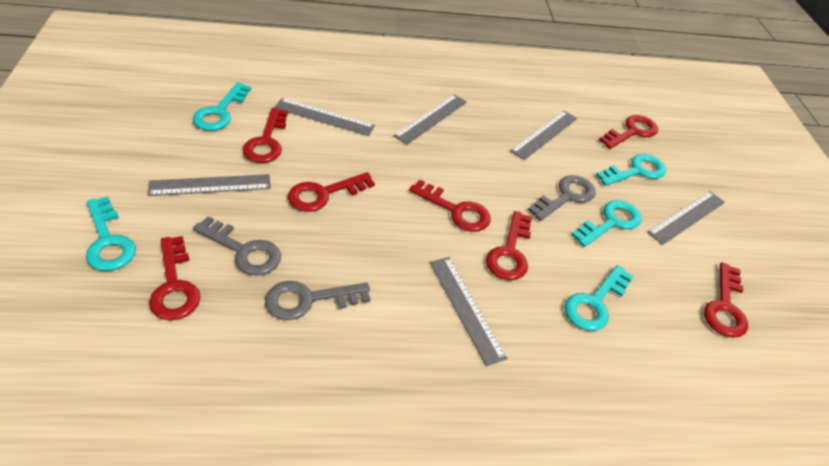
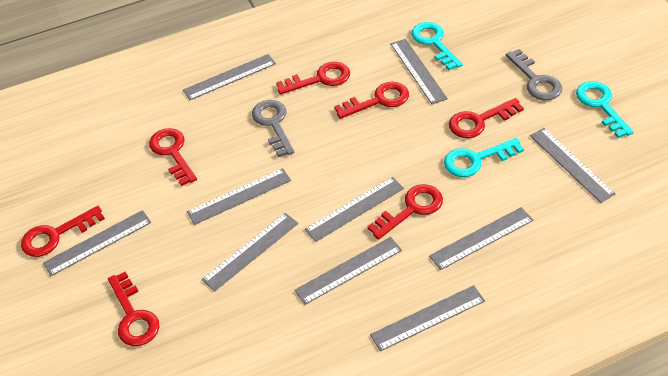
grey key: 3 -> 2
grey ruler: 6 -> 10
turquoise key: 5 -> 3

